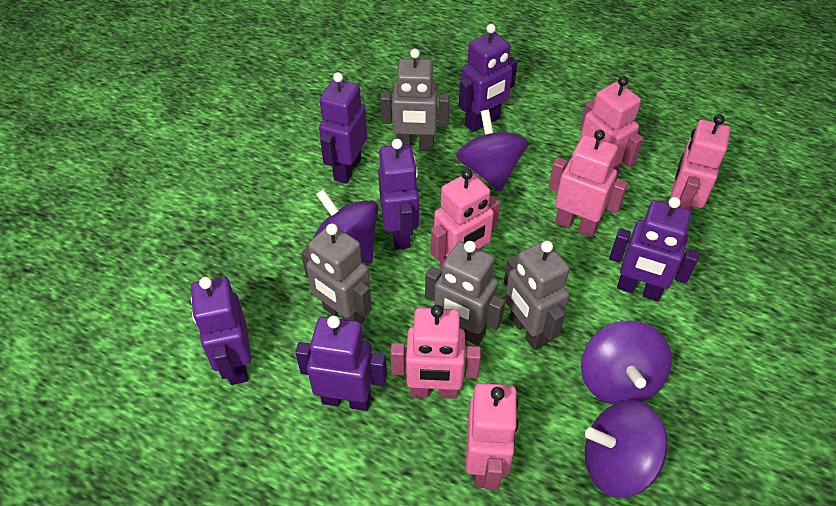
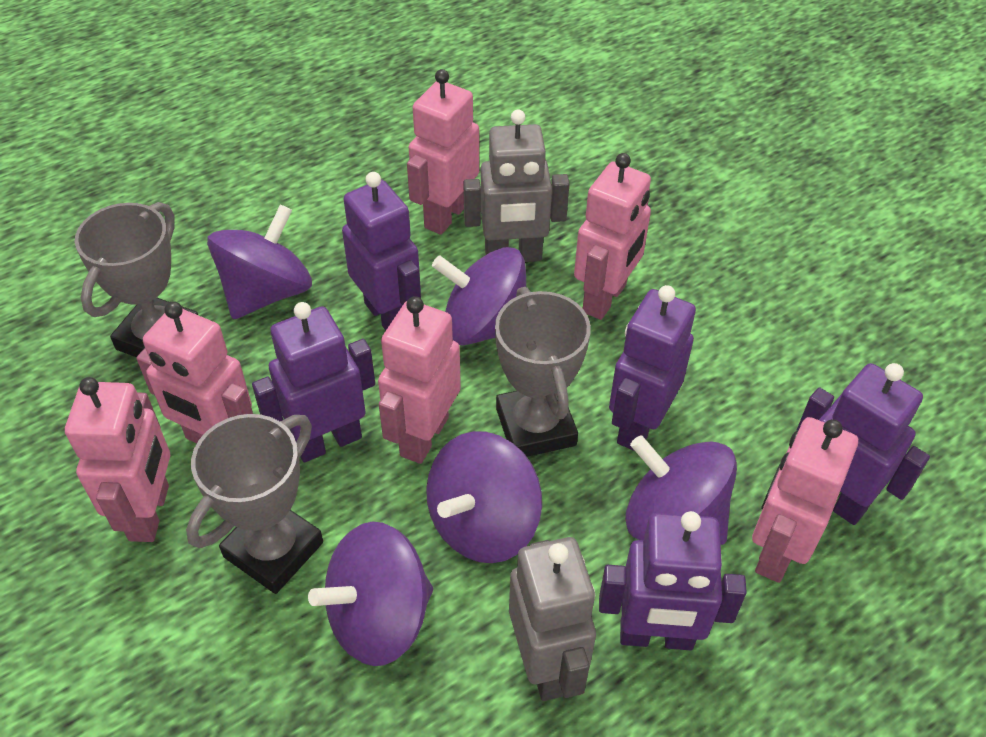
grey robot: 4 -> 2
grey trophy: 0 -> 3
purple robot: 6 -> 5
purple spinning top: 4 -> 5

